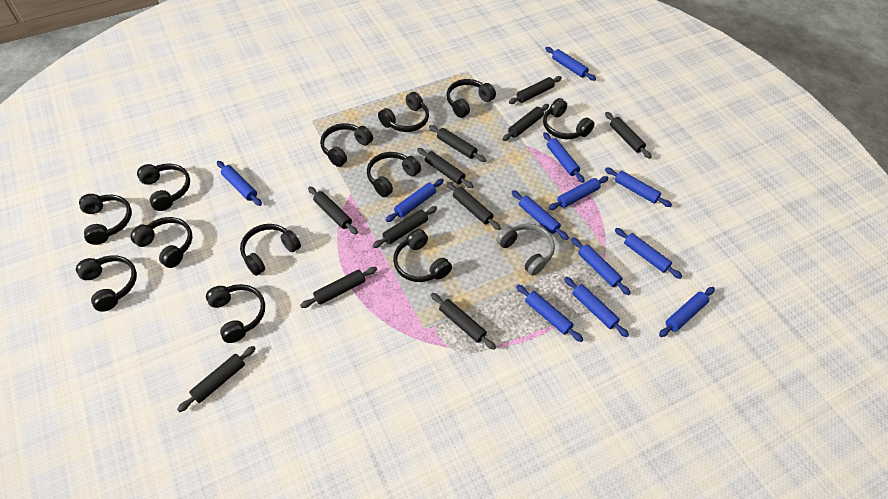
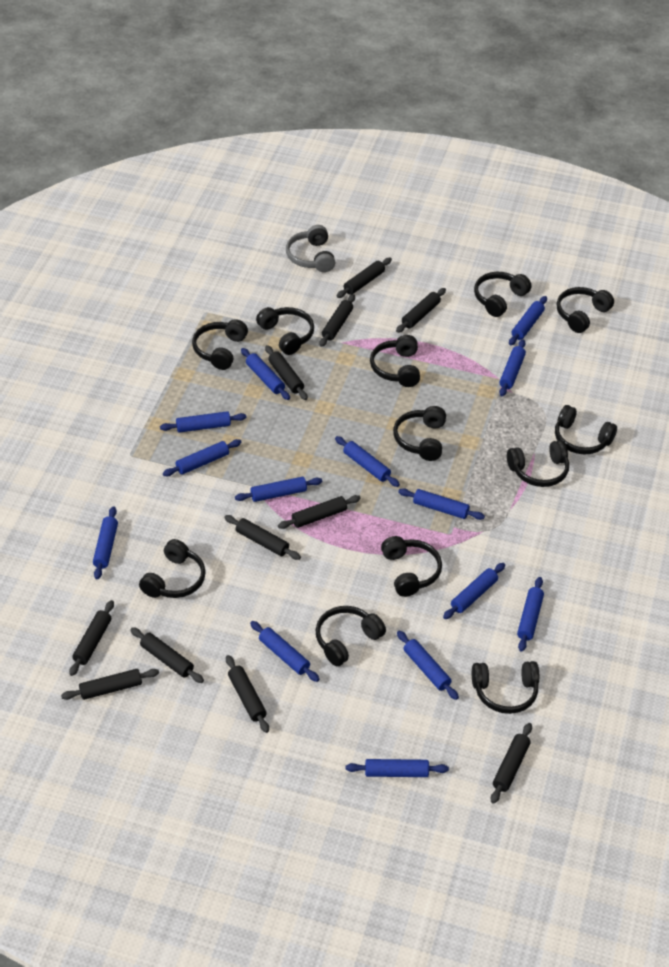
blue rolling pin: 12 -> 14

